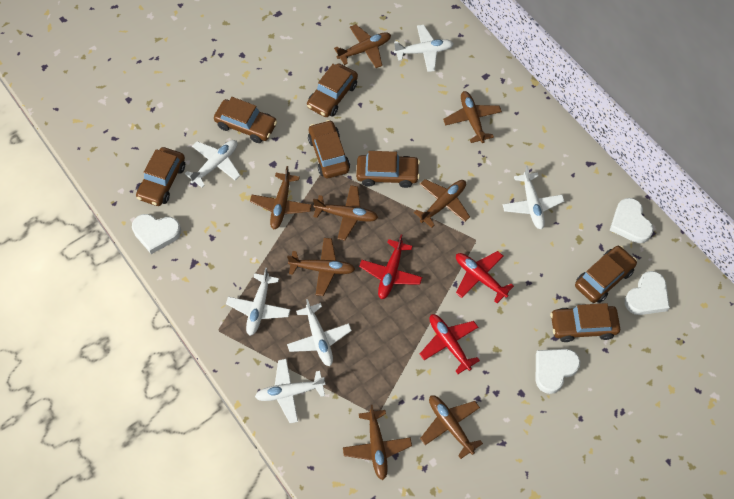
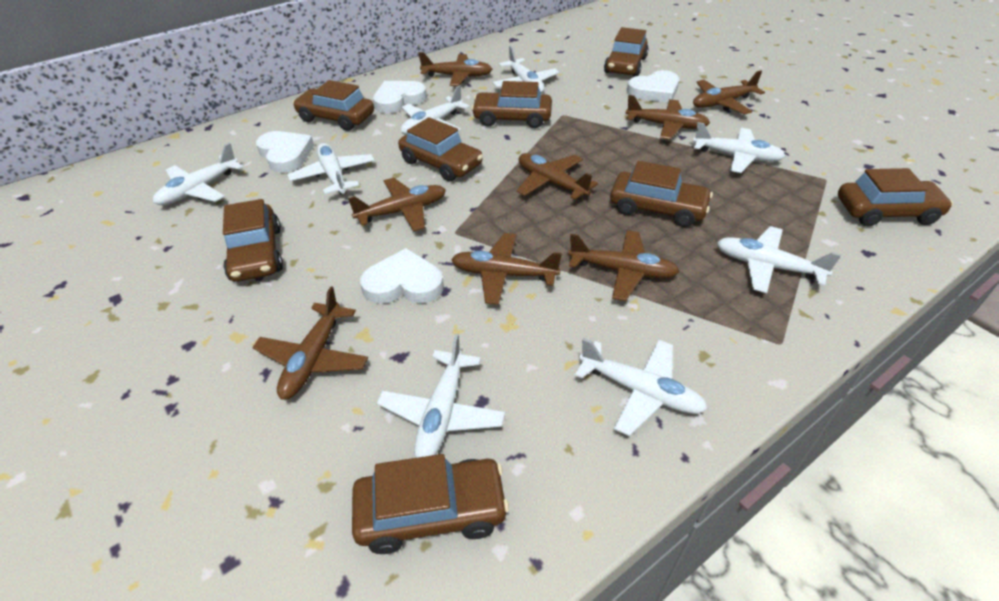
brown car: 7 -> 8
red plane: 3 -> 0
white plane: 6 -> 8

